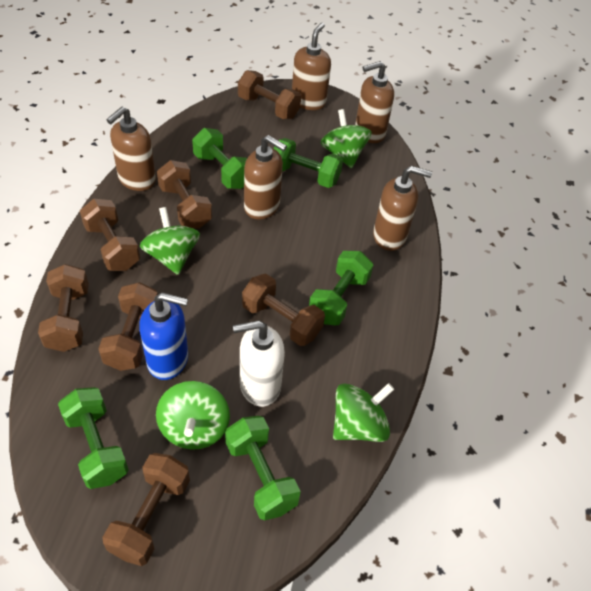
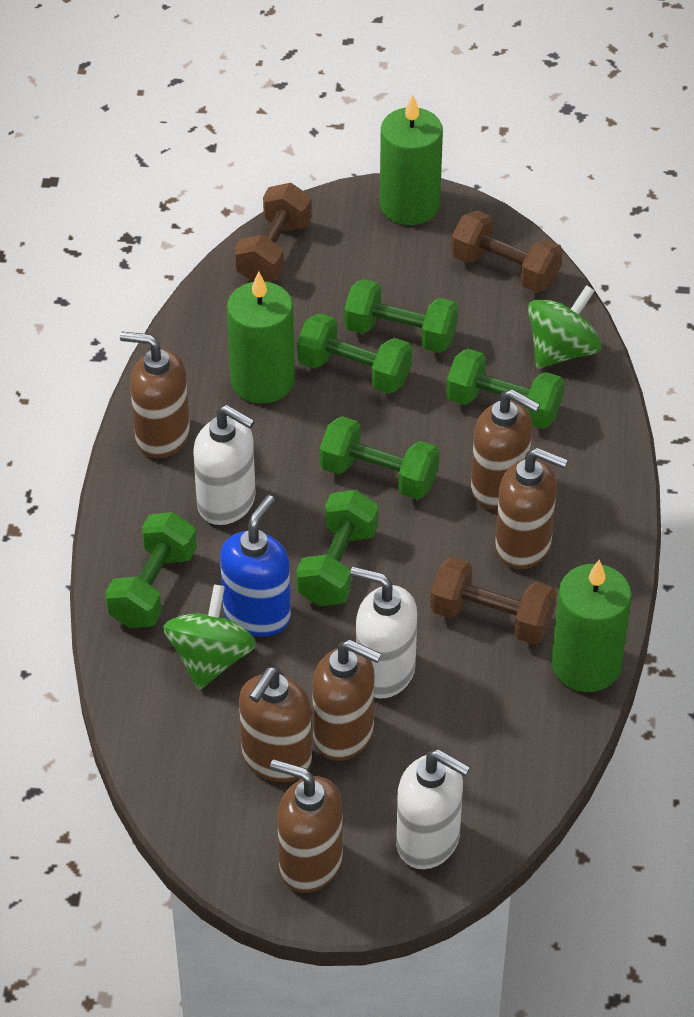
brown dumbbell: 7 -> 3
brown soap dispenser: 5 -> 6
green candle: 0 -> 3
green dumbbell: 5 -> 6
green spinning top: 4 -> 2
white soap dispenser: 1 -> 3

